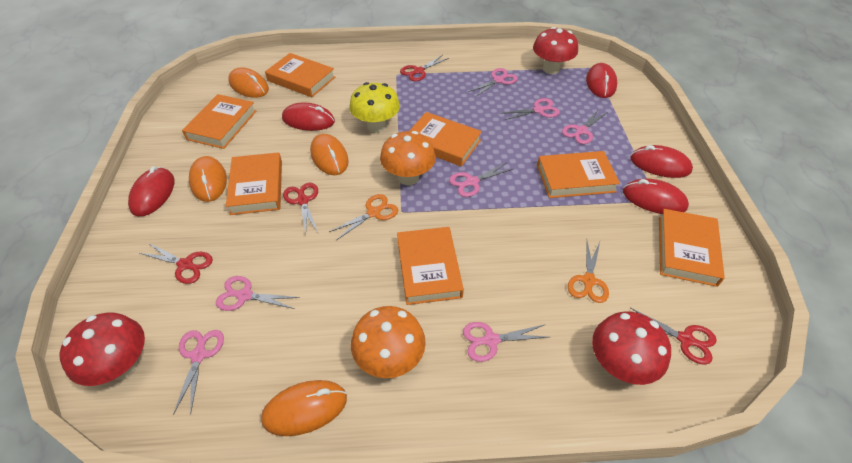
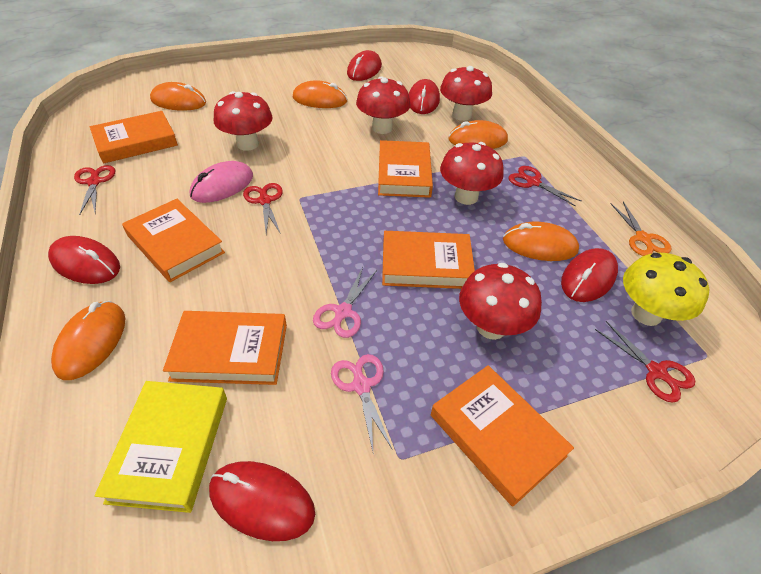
orange book: 7 -> 6
orange mouse: 4 -> 5
orange mushroom: 2 -> 0
orange scissors: 2 -> 1
pink mouse: 0 -> 1
pink scissors: 7 -> 2
red mushroom: 3 -> 5
yellow book: 0 -> 1

